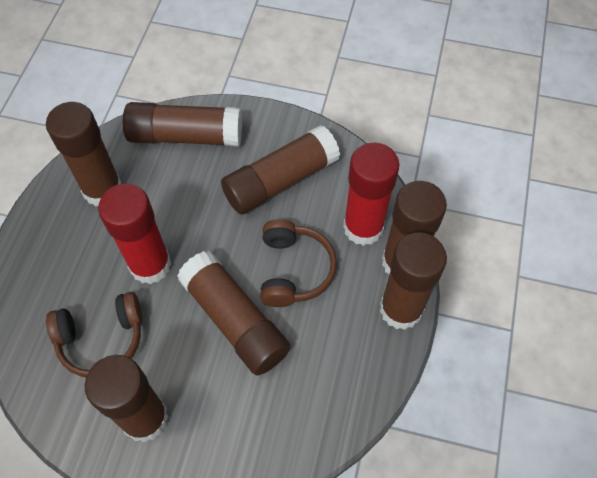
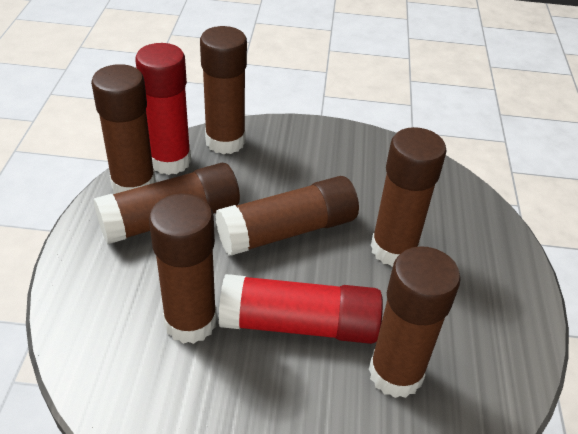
brown headphones: 2 -> 0

